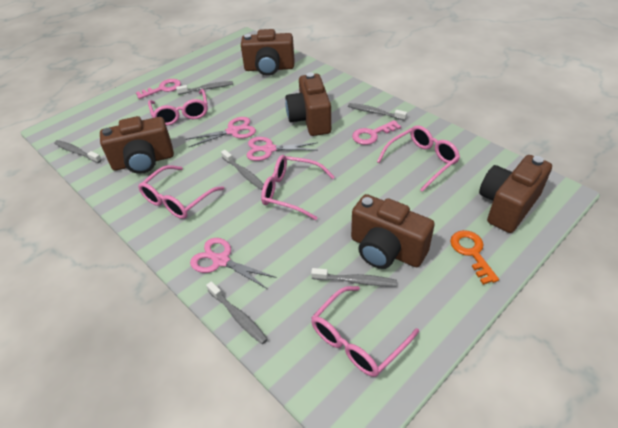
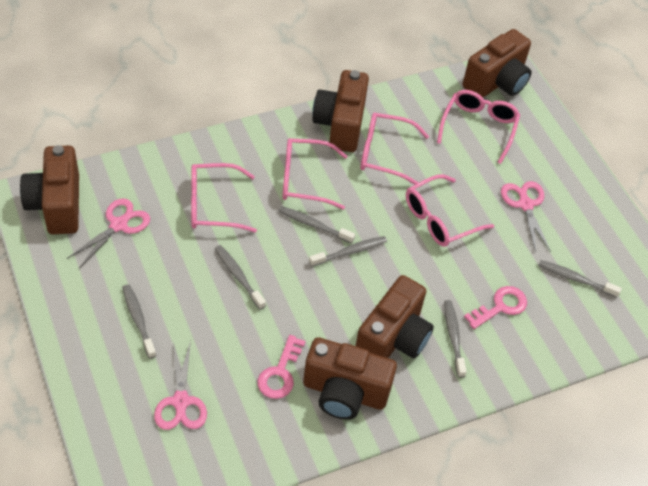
orange key: 1 -> 0

